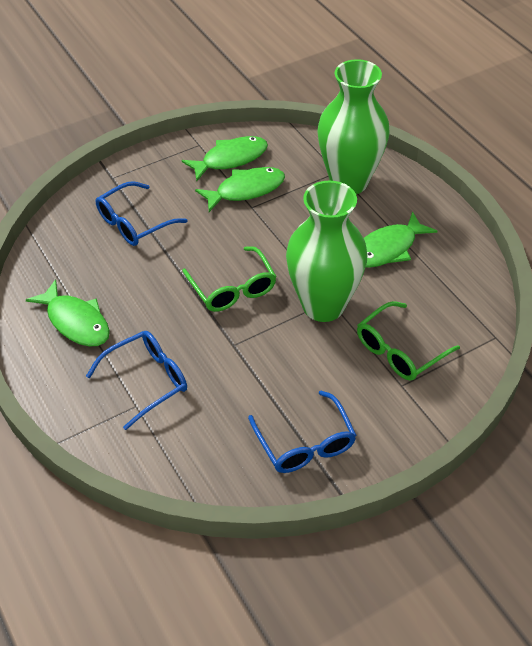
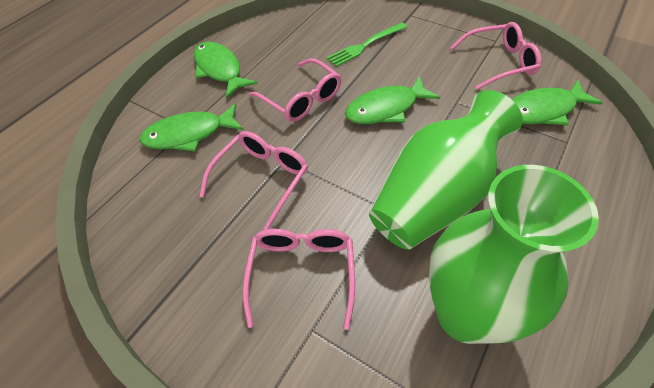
blue glasses: 3 -> 0
green fork: 0 -> 1
green glasses: 2 -> 0
pink glasses: 0 -> 4

